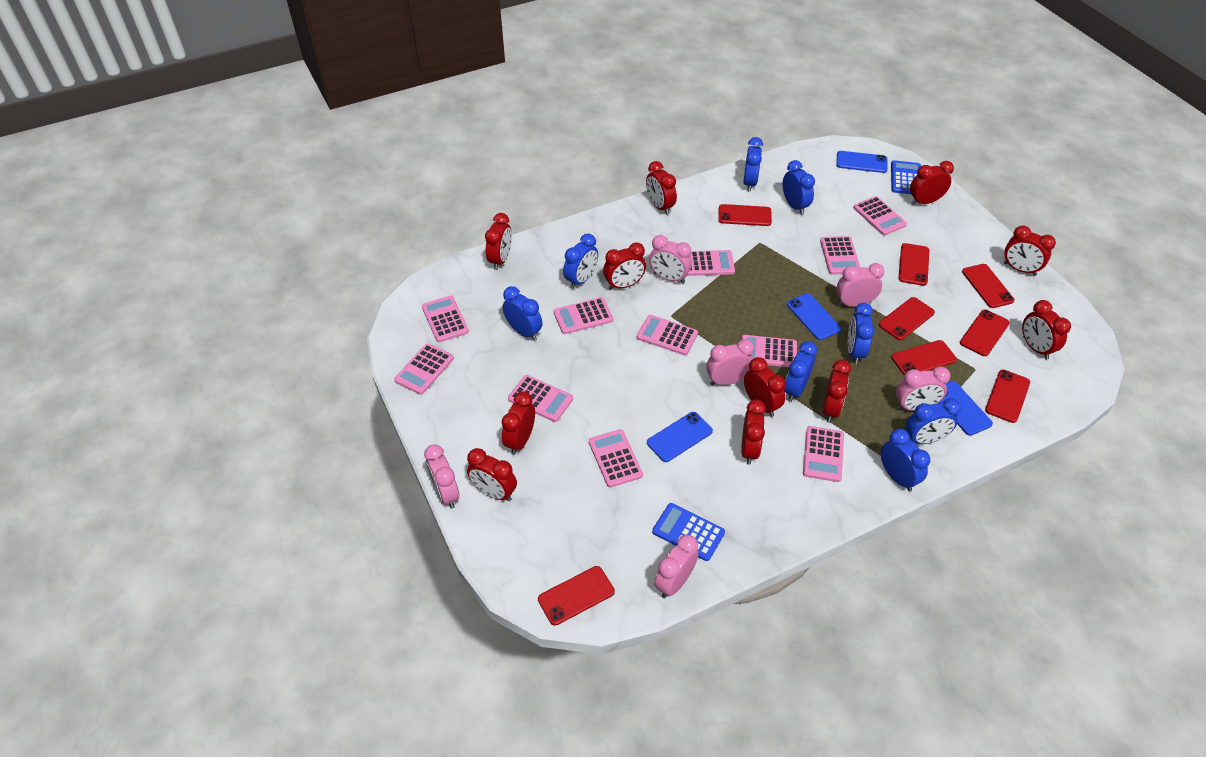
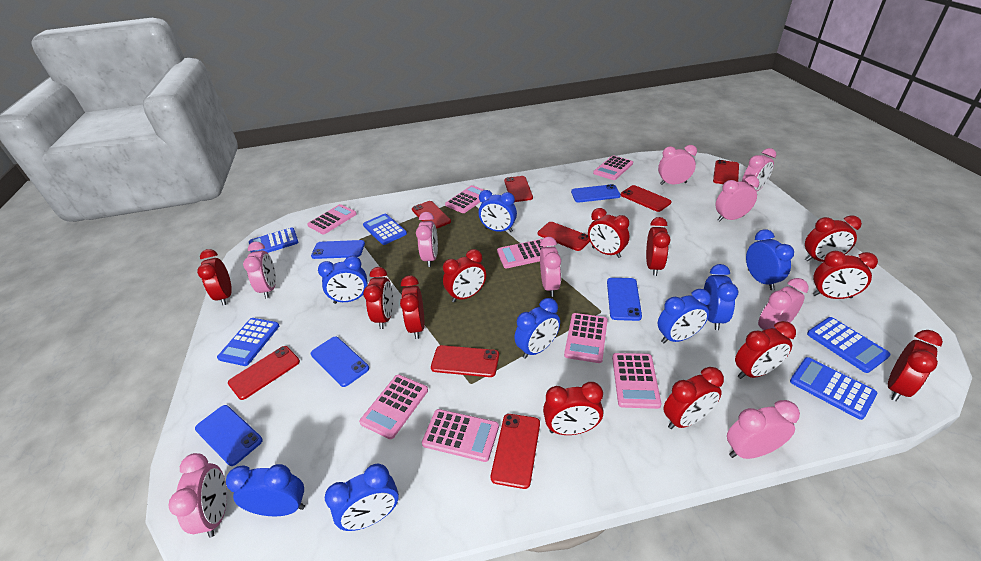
blue calculator: 2 -> 5
blue phone: 4 -> 5
pink calculator: 11 -> 8
pink clock: 6 -> 9
red clock: 11 -> 12

